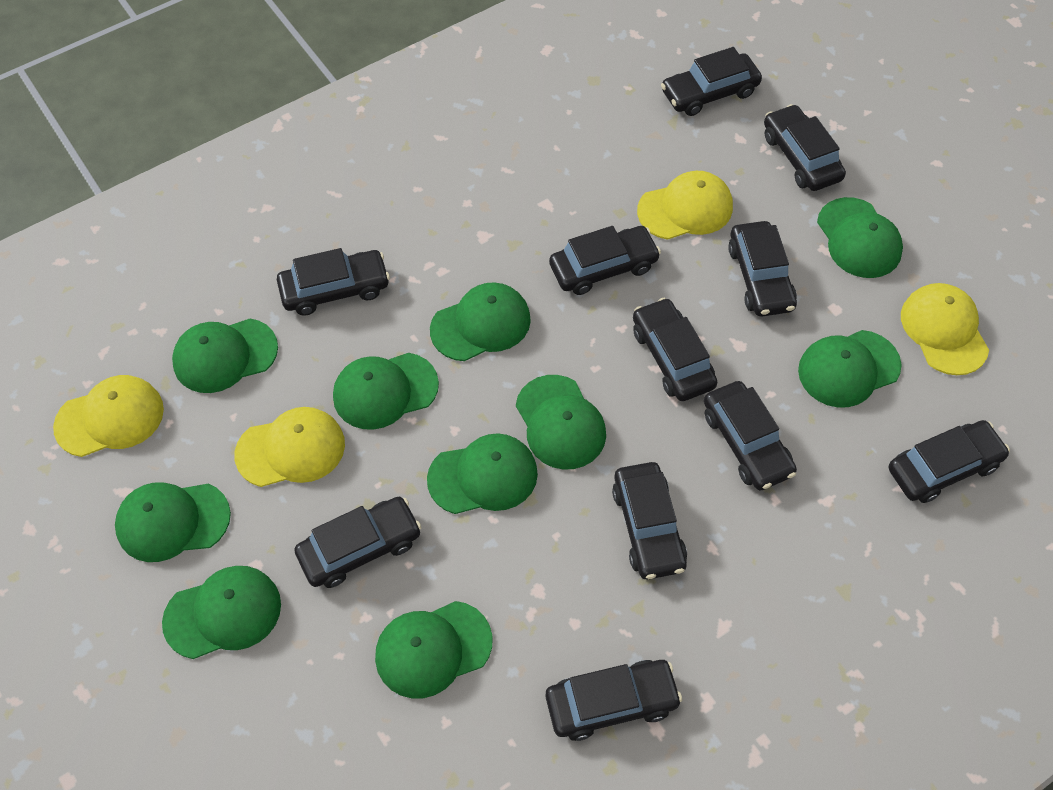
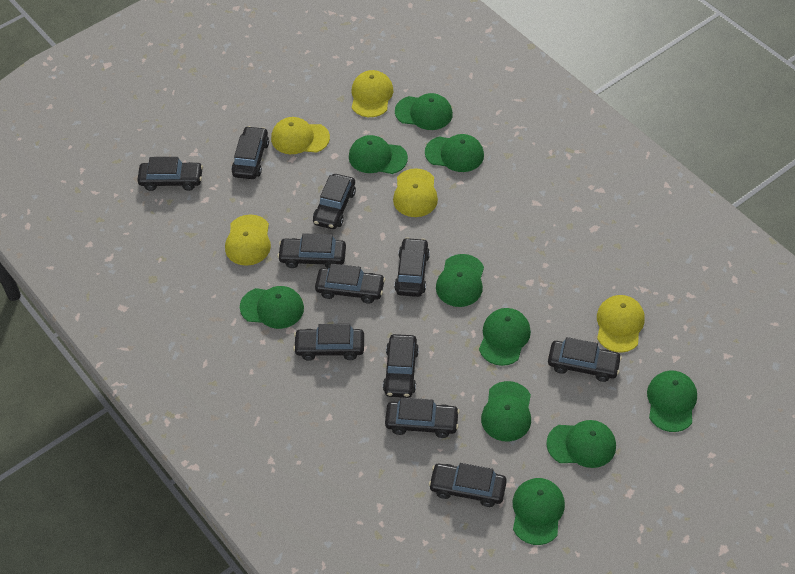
yellow cap: 4 -> 5

